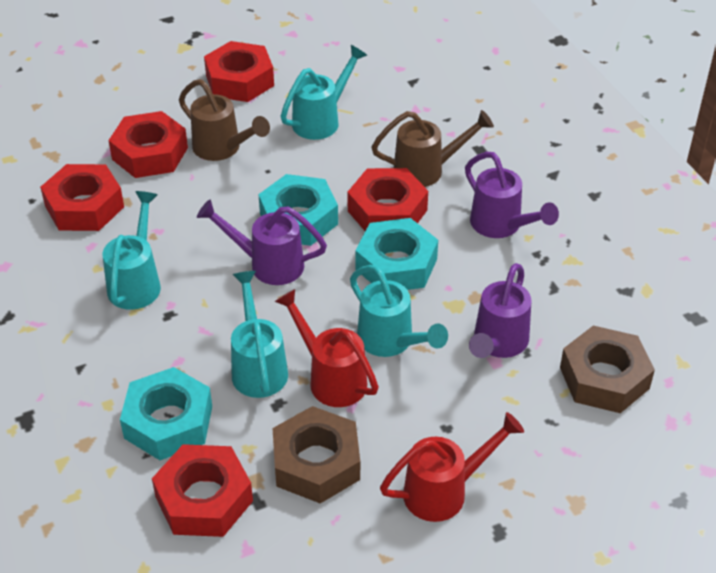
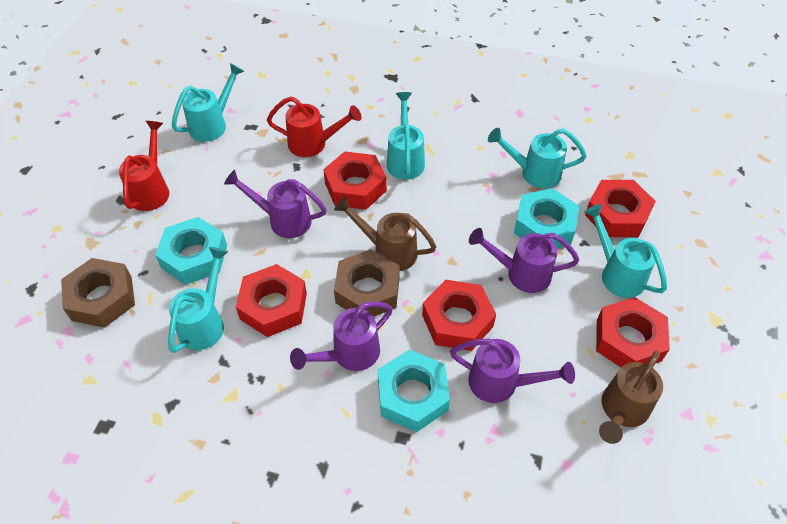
purple watering can: 3 -> 4
turquoise watering can: 4 -> 5

